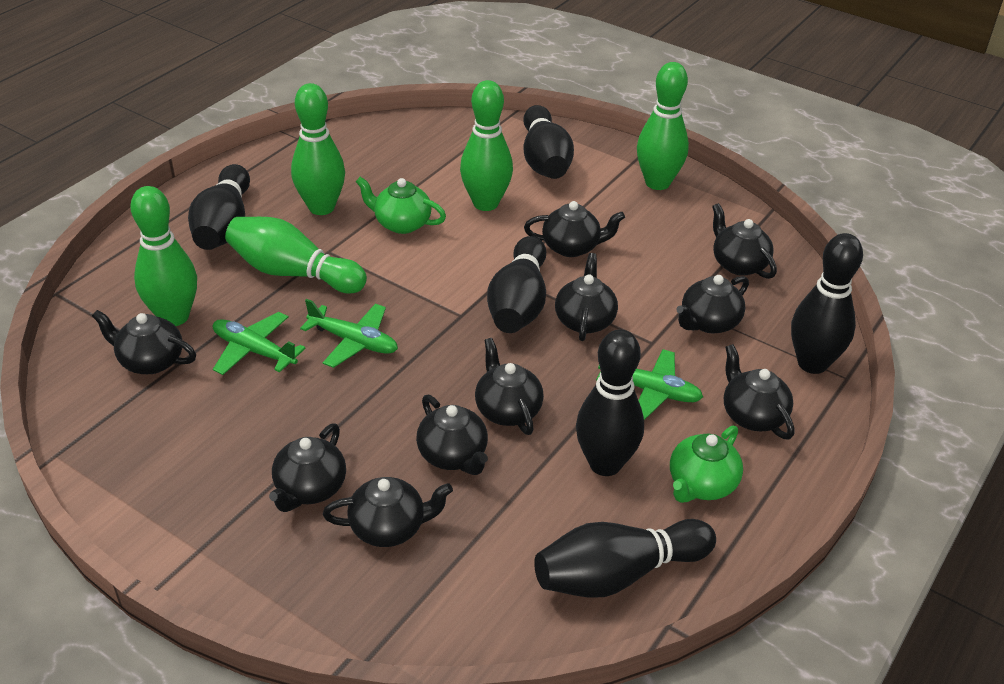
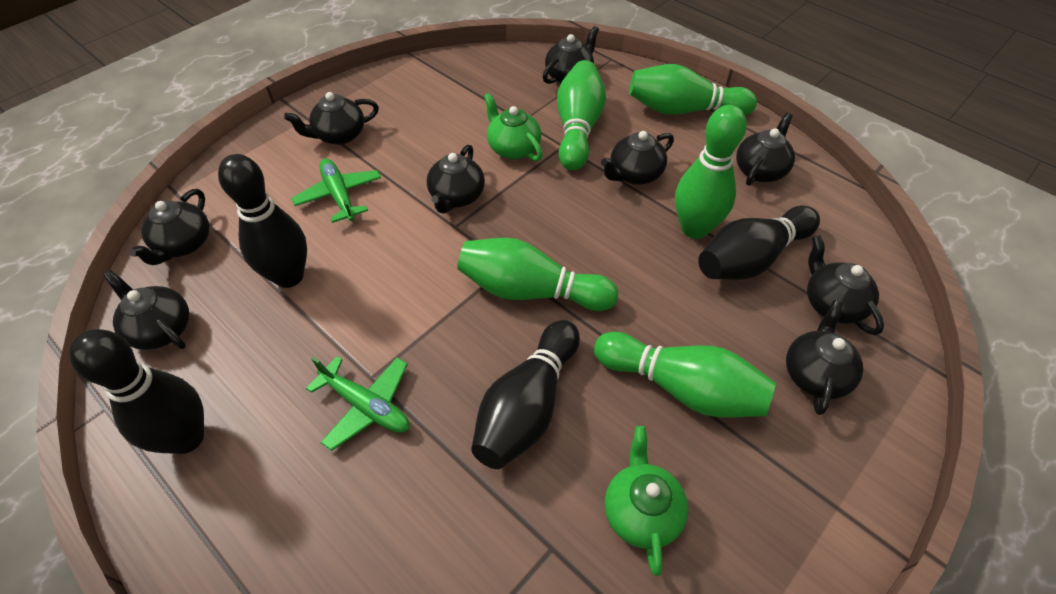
black bowling pin: 6 -> 4
black teapot: 10 -> 9
green plane: 3 -> 2

